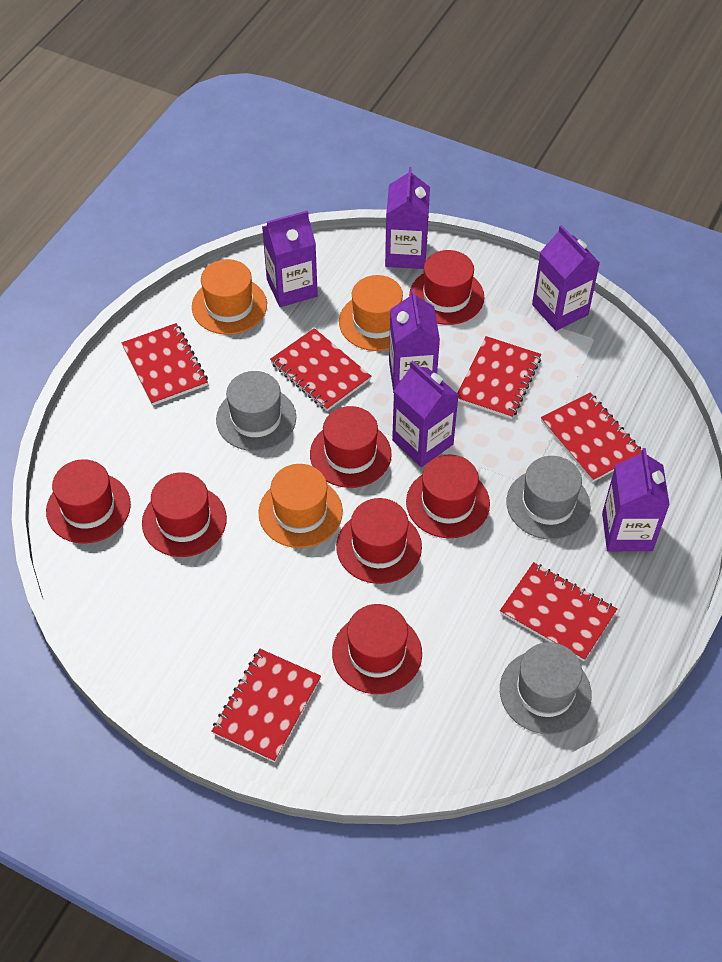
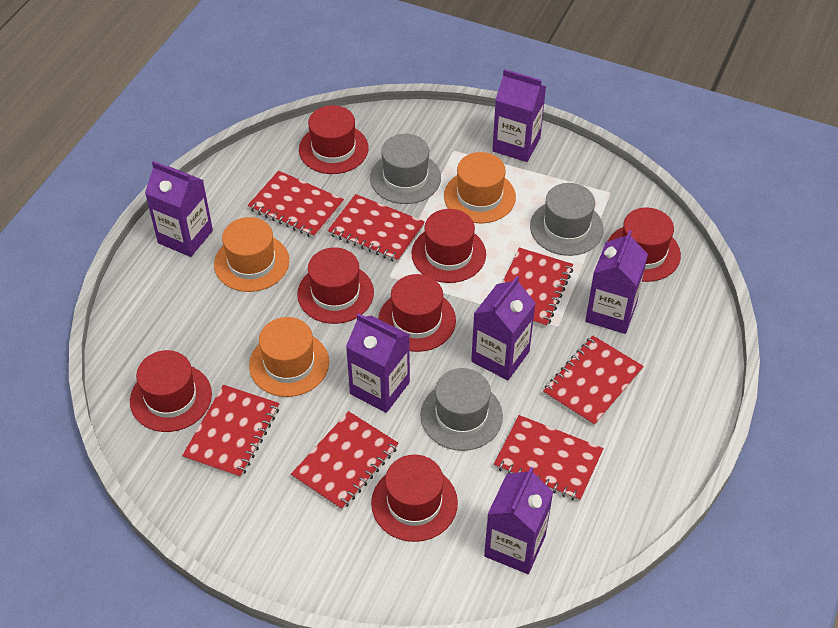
red notebook: 6 -> 7

